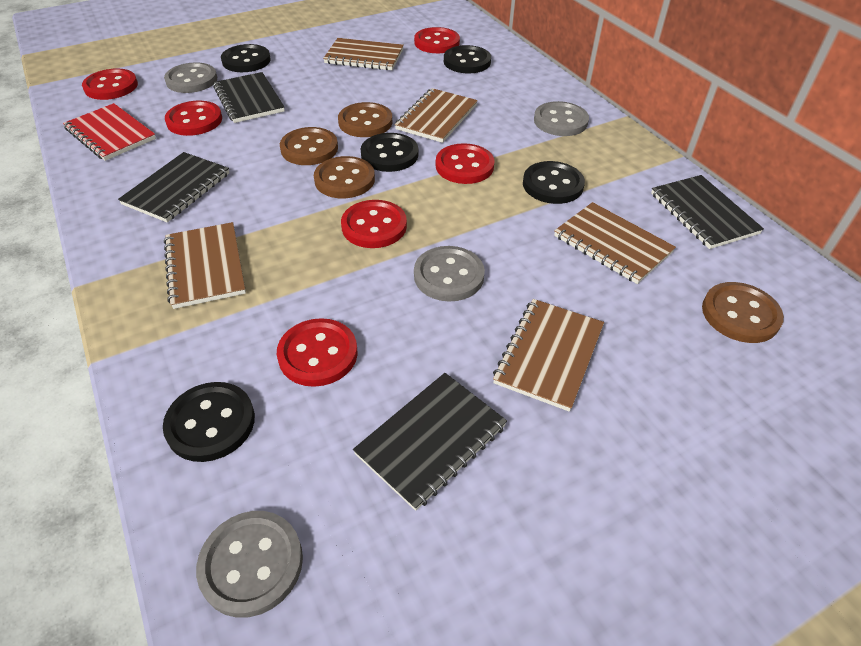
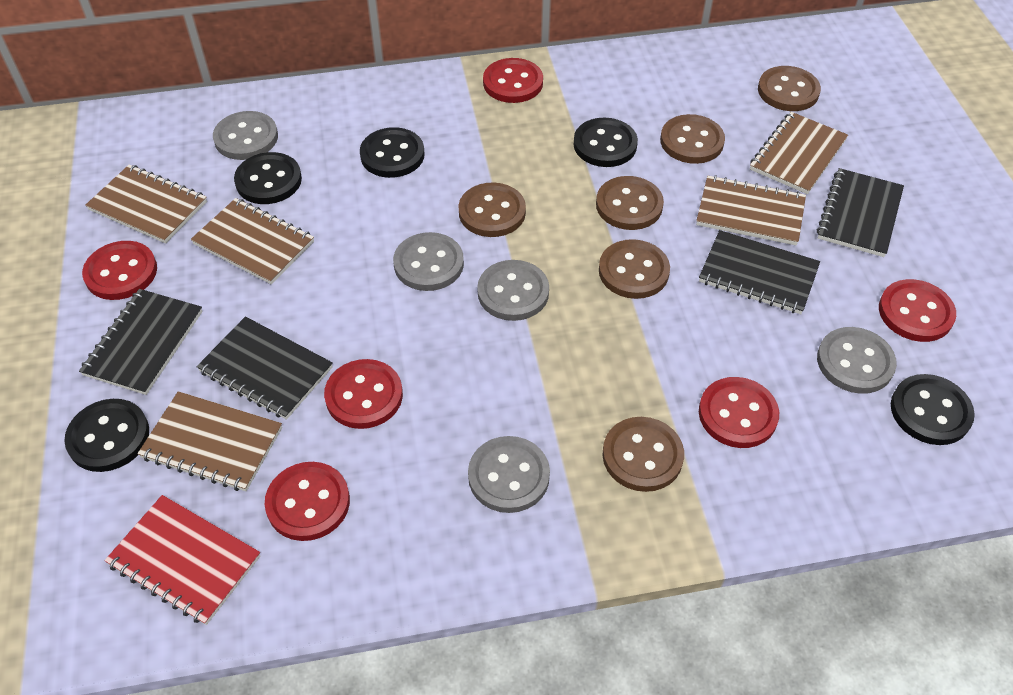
brown button: 4 -> 6
grey button: 4 -> 5

